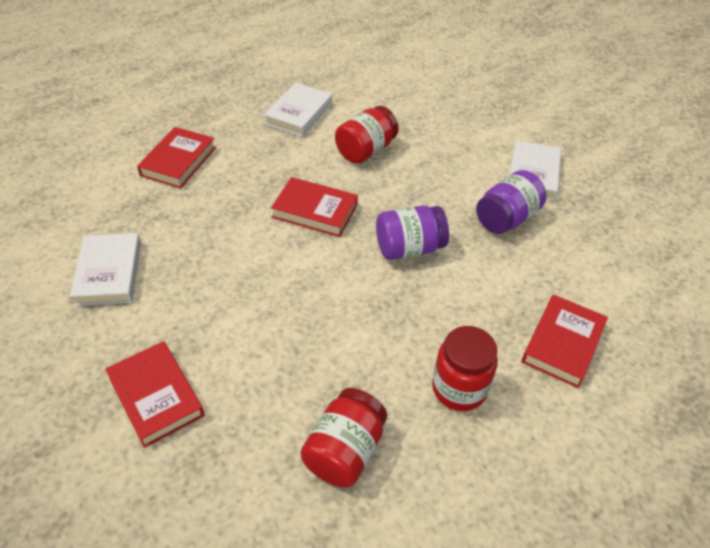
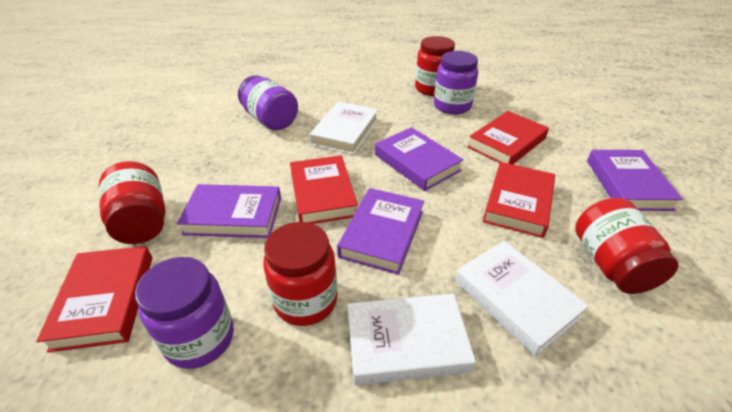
purple book: 0 -> 4
purple jar: 2 -> 3
red jar: 3 -> 4

